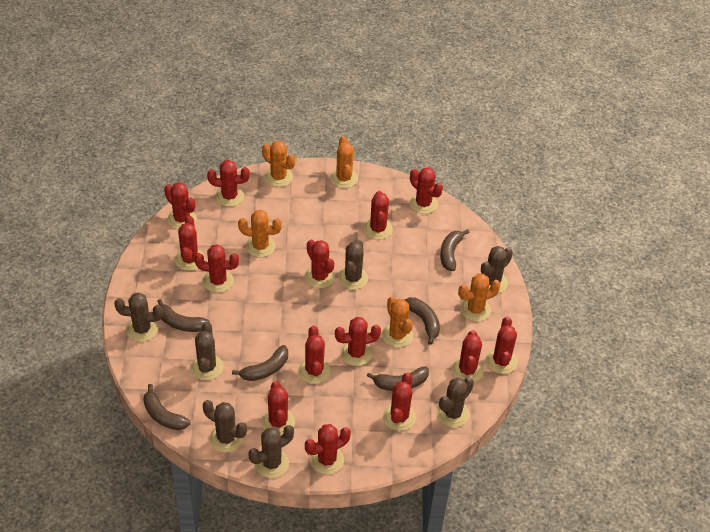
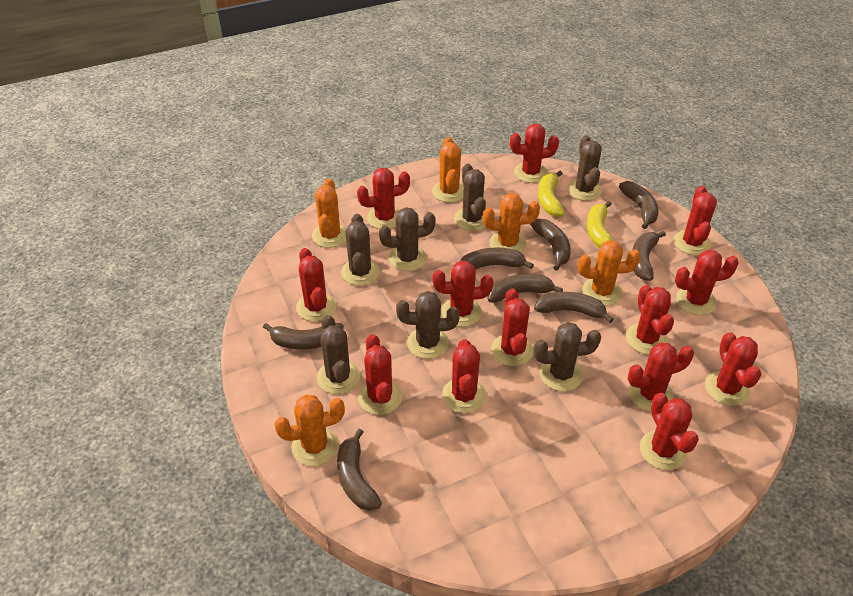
brown banana: 6 -> 8
red cactus: 14 -> 13
yellow banana: 0 -> 2

